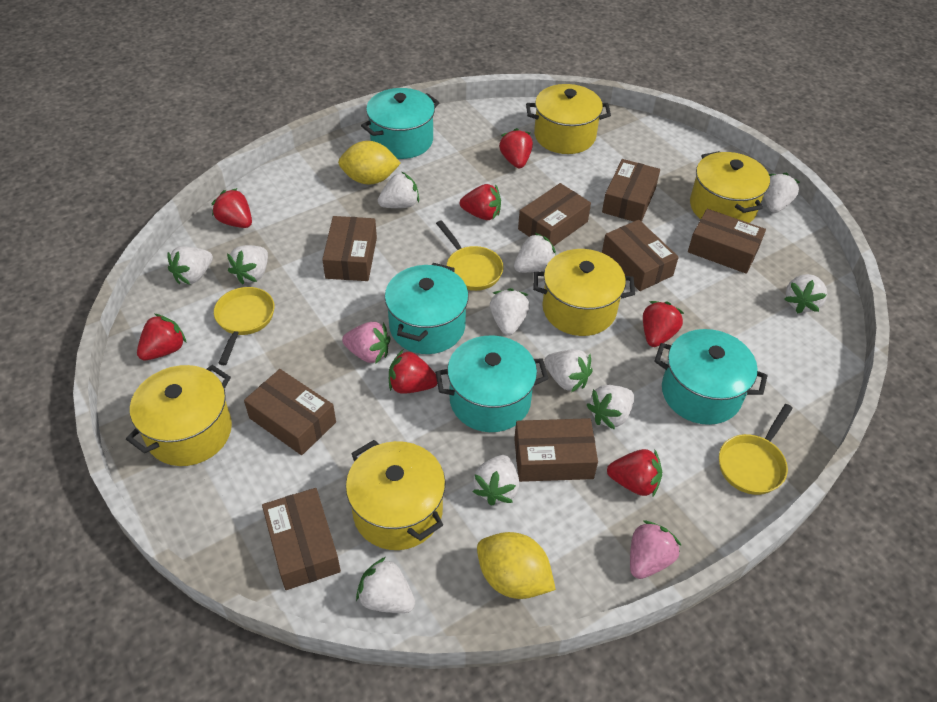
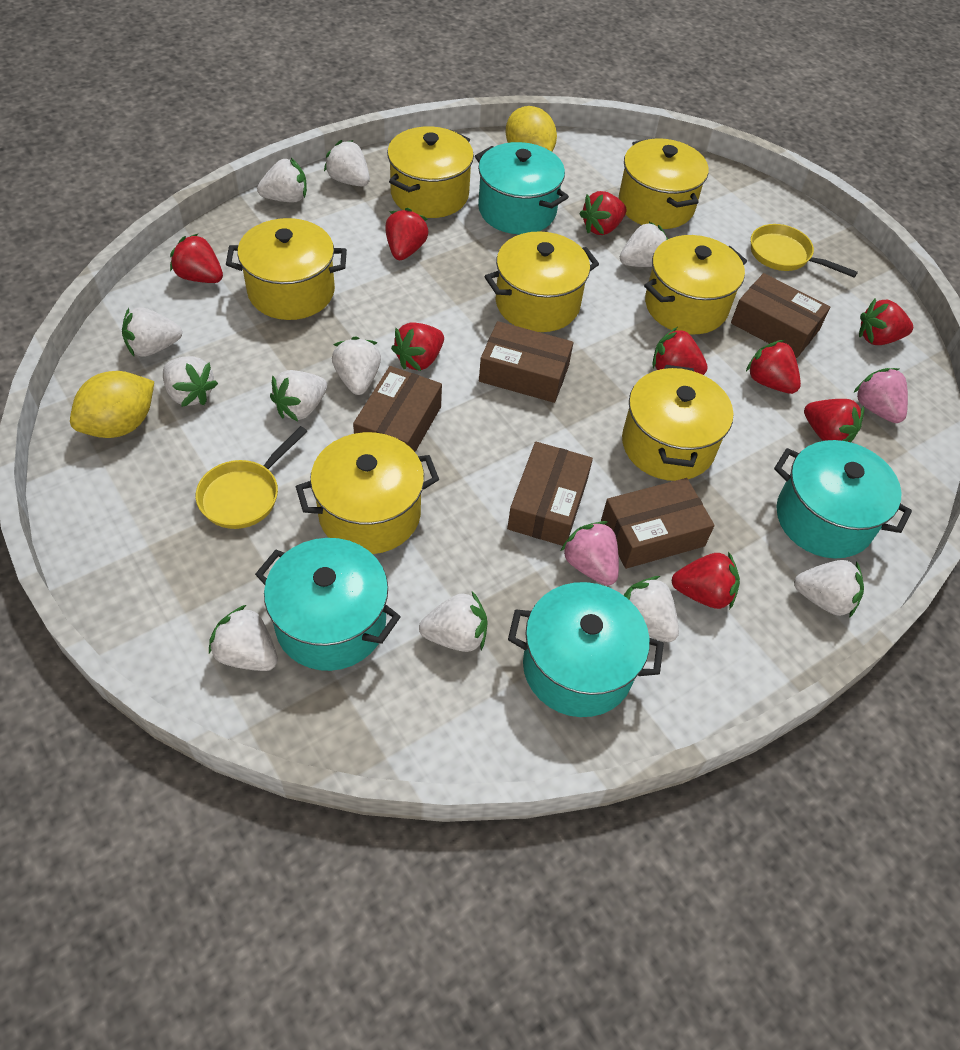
brown box: 8 -> 5
red strawberry: 7 -> 9
yellow pan: 3 -> 2
yellow pot: 5 -> 7

